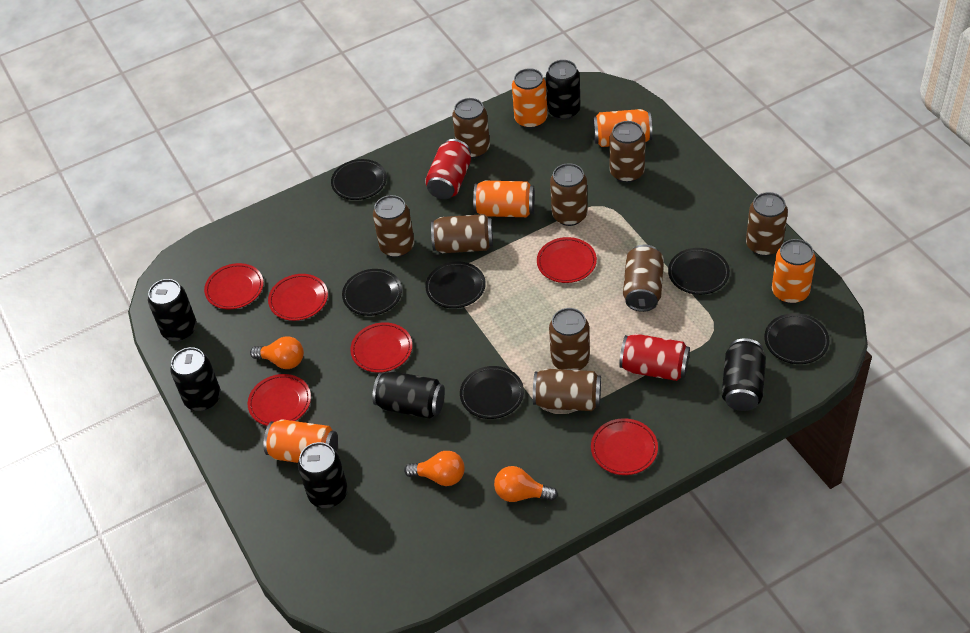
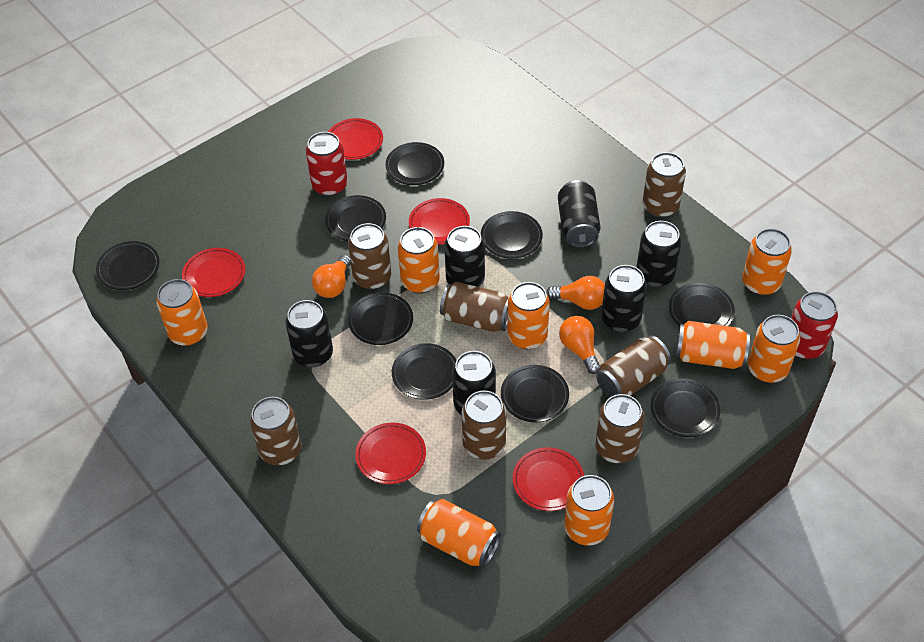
black plate: 6 -> 9
brown can: 9 -> 7
orange can: 5 -> 8
red plate: 6 -> 5

